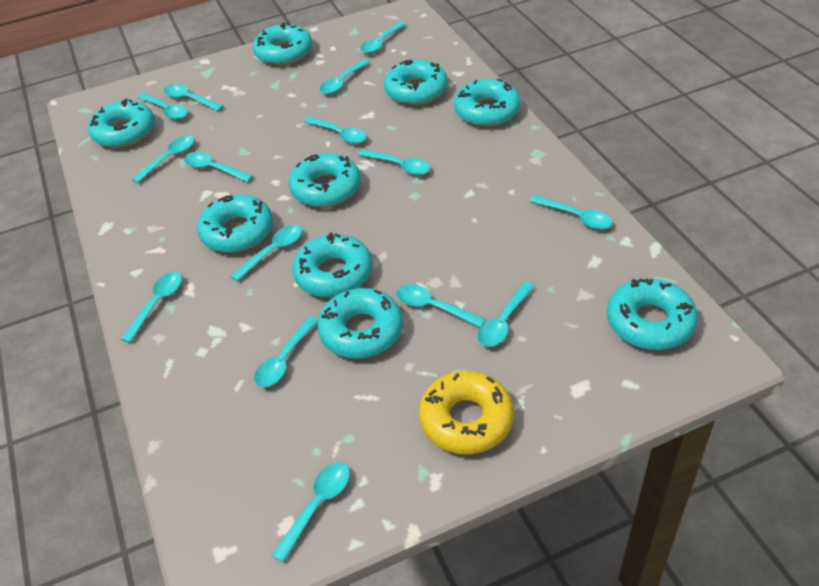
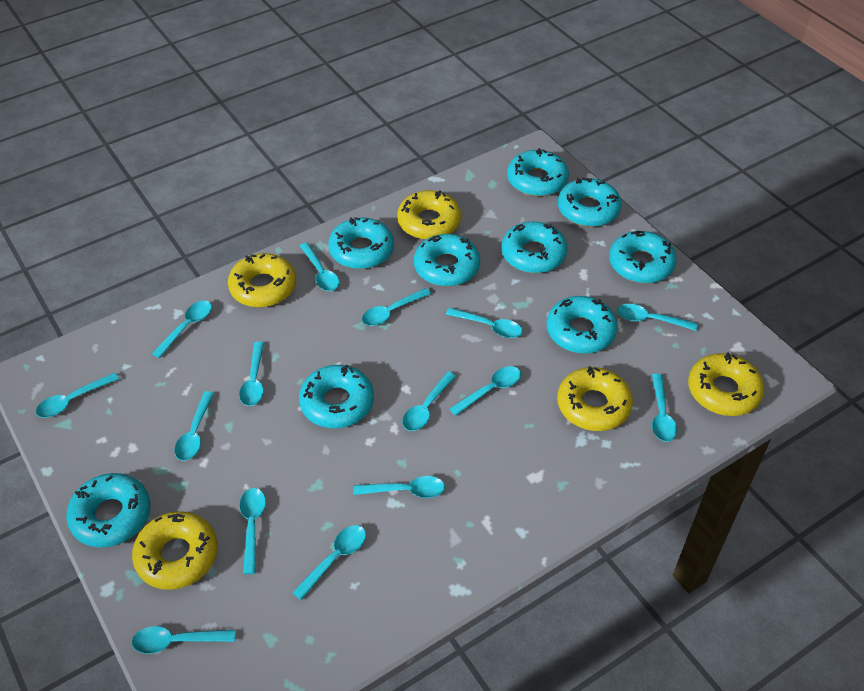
yellow donut: 1 -> 5

